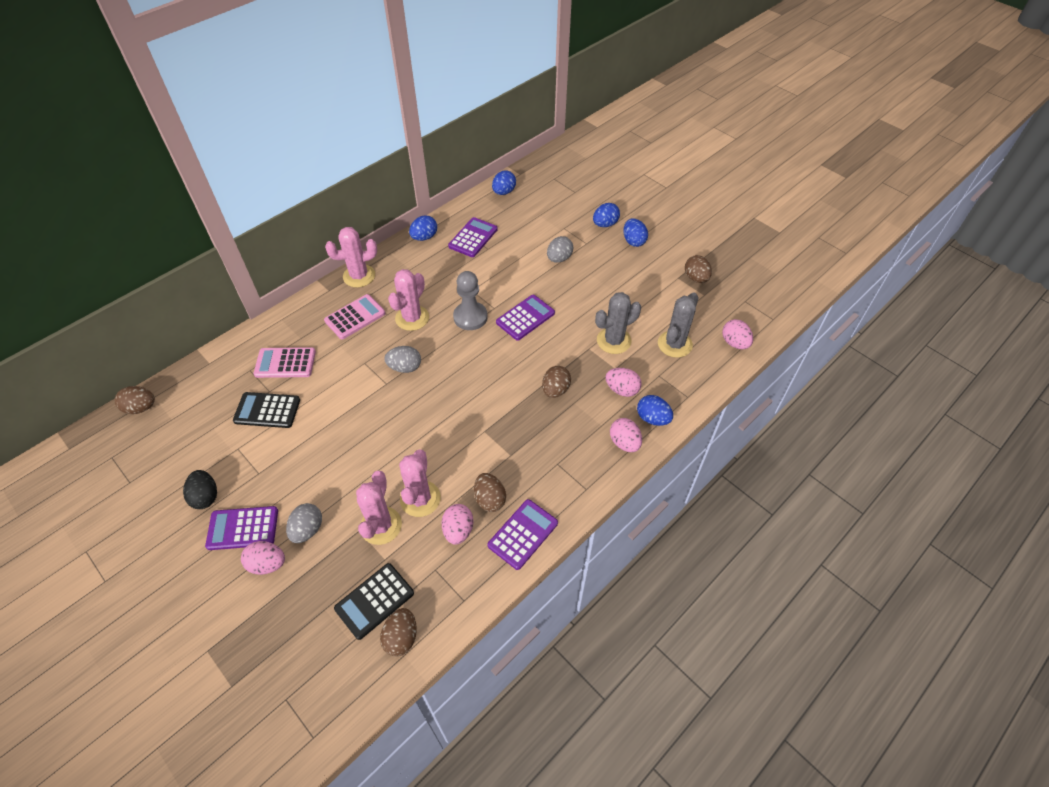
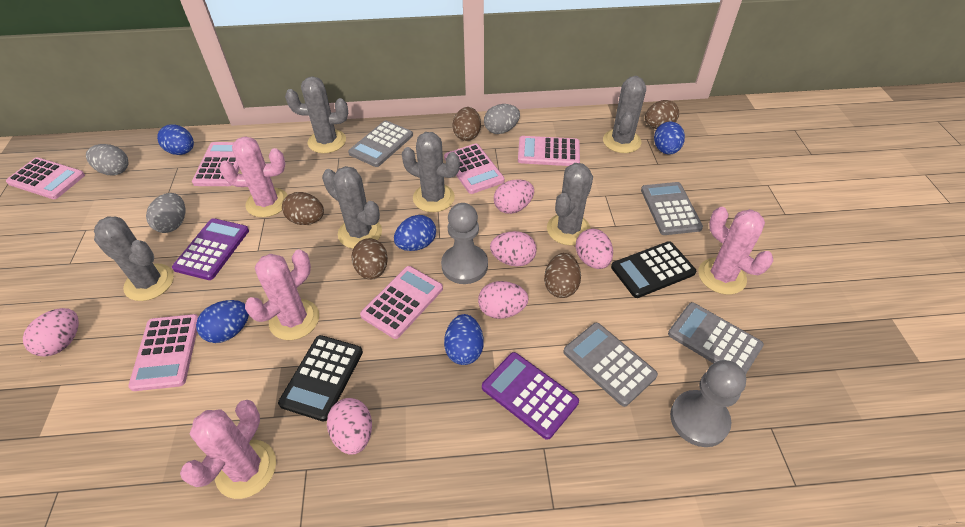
black egg: 1 -> 0
grey cactus: 2 -> 6
grey calculator: 0 -> 4
grey pawn: 1 -> 2
pink calculator: 2 -> 6
pink egg: 5 -> 6
purple calculator: 4 -> 2

